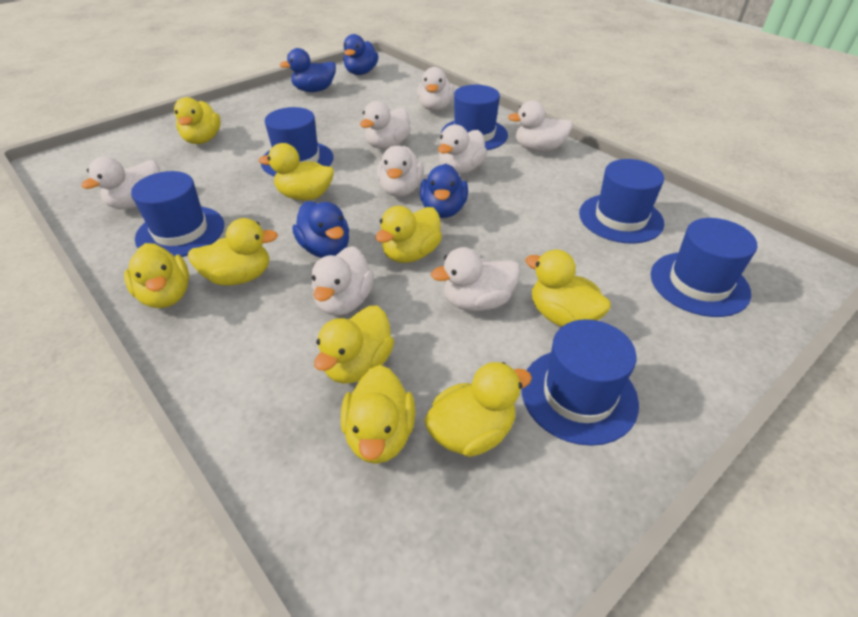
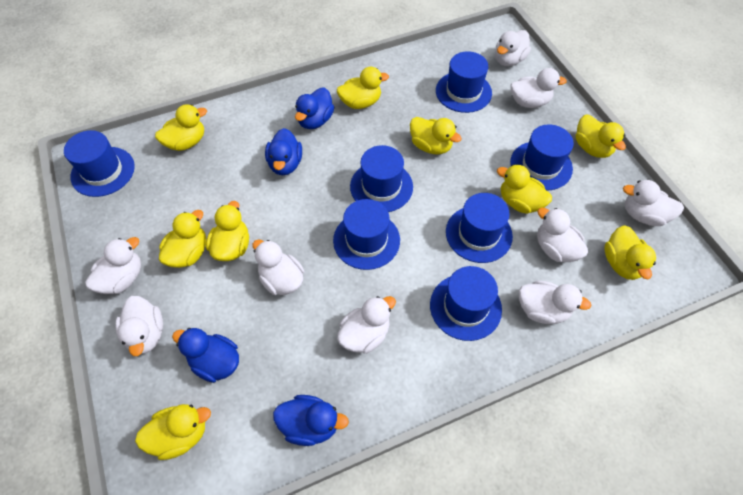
blue hat: 6 -> 7
white duck: 8 -> 9

